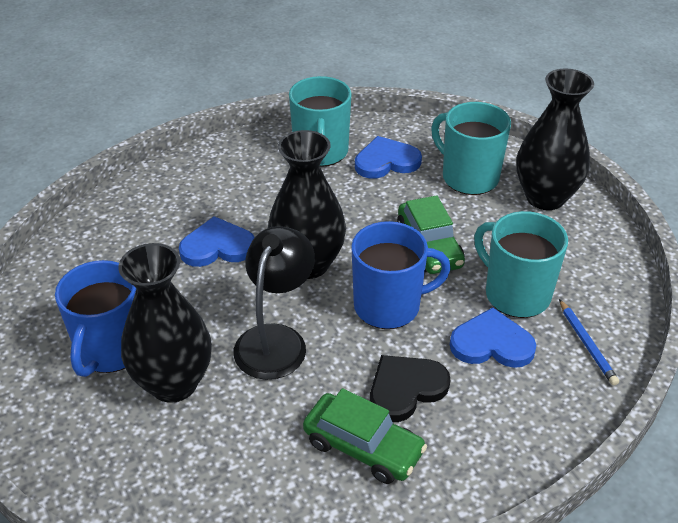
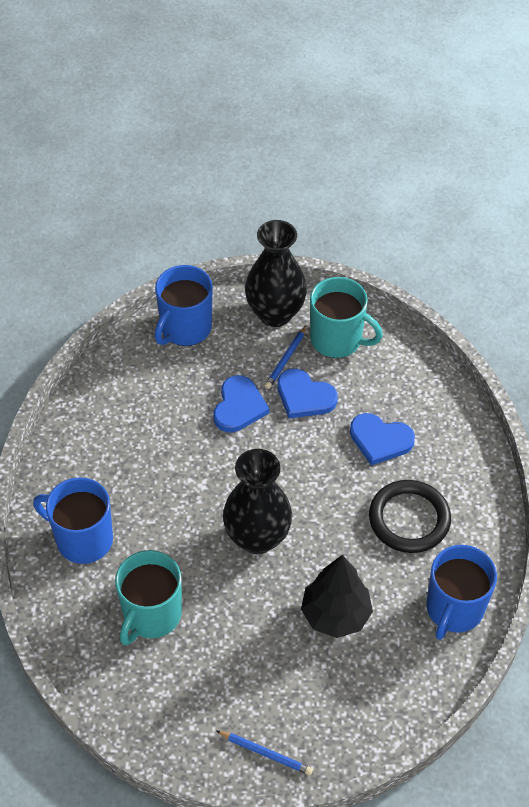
black heart: 1 -> 0
black lamp: 1 -> 0
black ring: 0 -> 1
black tree: 0 -> 1
black vase: 3 -> 2
blue mug: 2 -> 3
blue pencil: 1 -> 2
green car: 2 -> 0
turquoise mug: 3 -> 2

